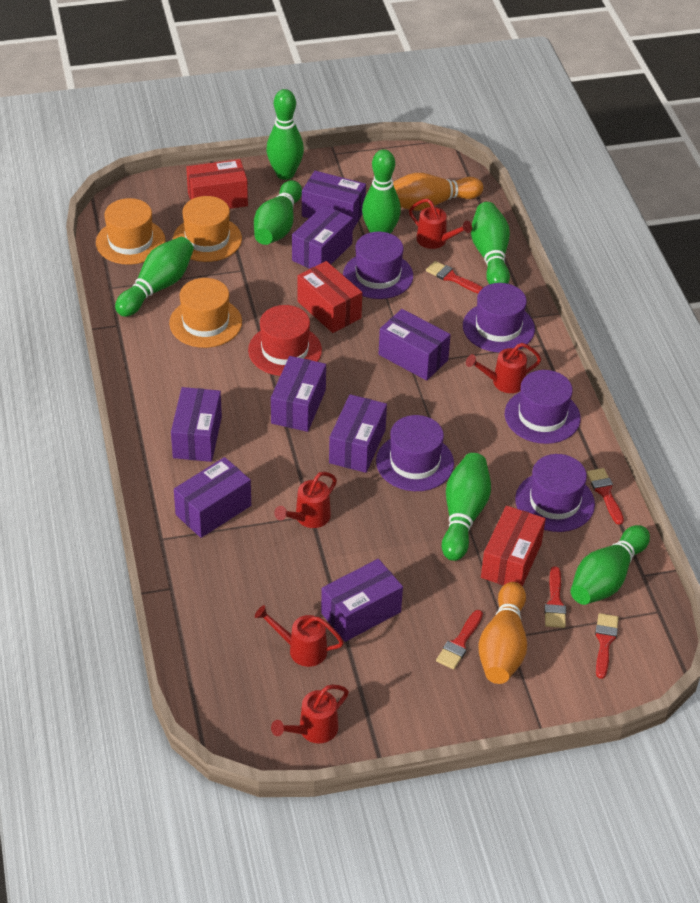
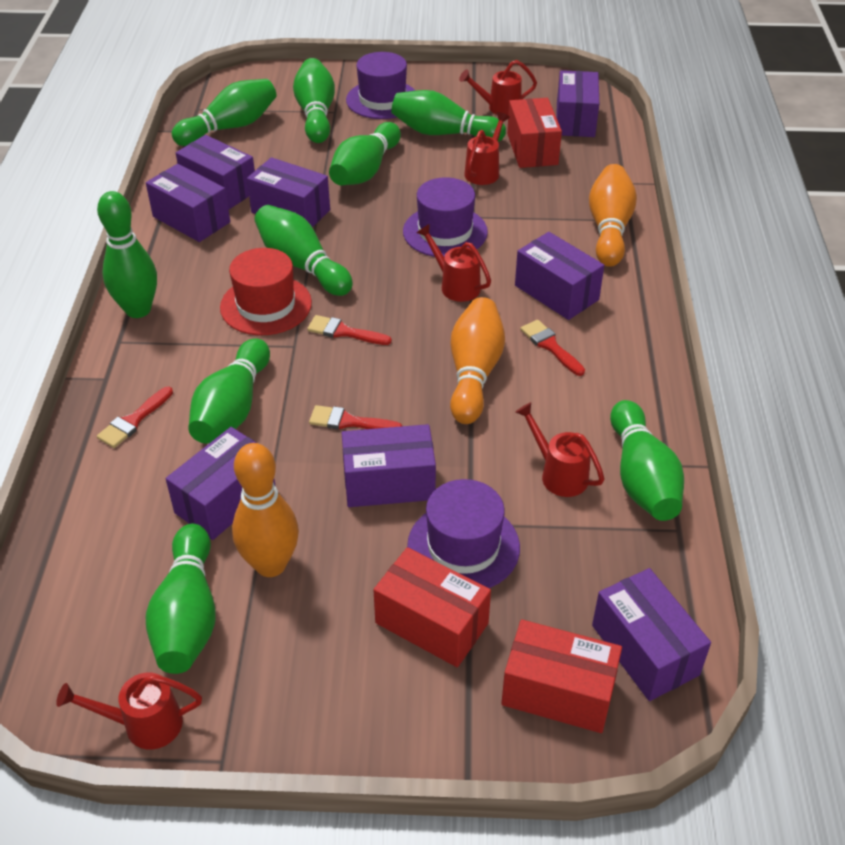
green bowling pin: 7 -> 9
orange bowling pin: 2 -> 3
orange hat: 3 -> 0
purple hat: 5 -> 3
red brush: 5 -> 4

